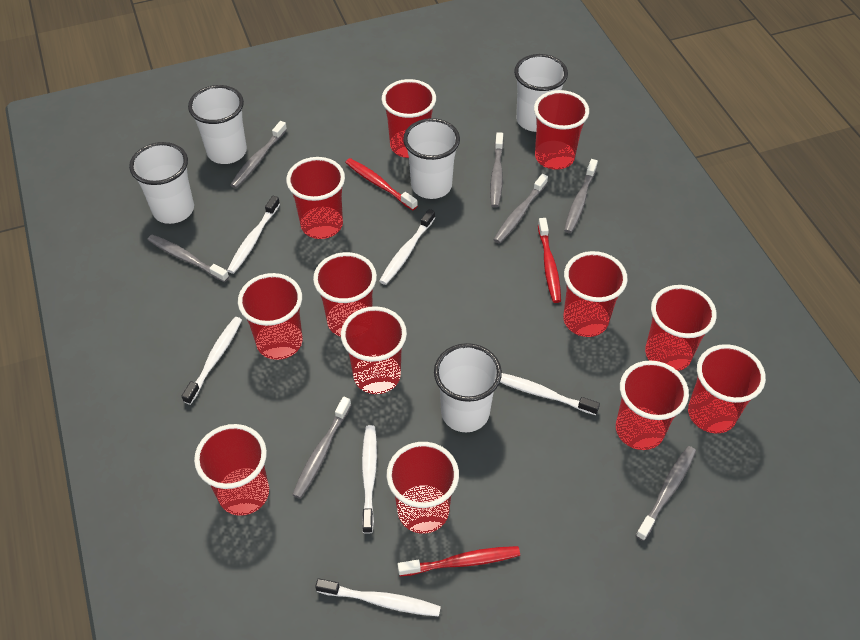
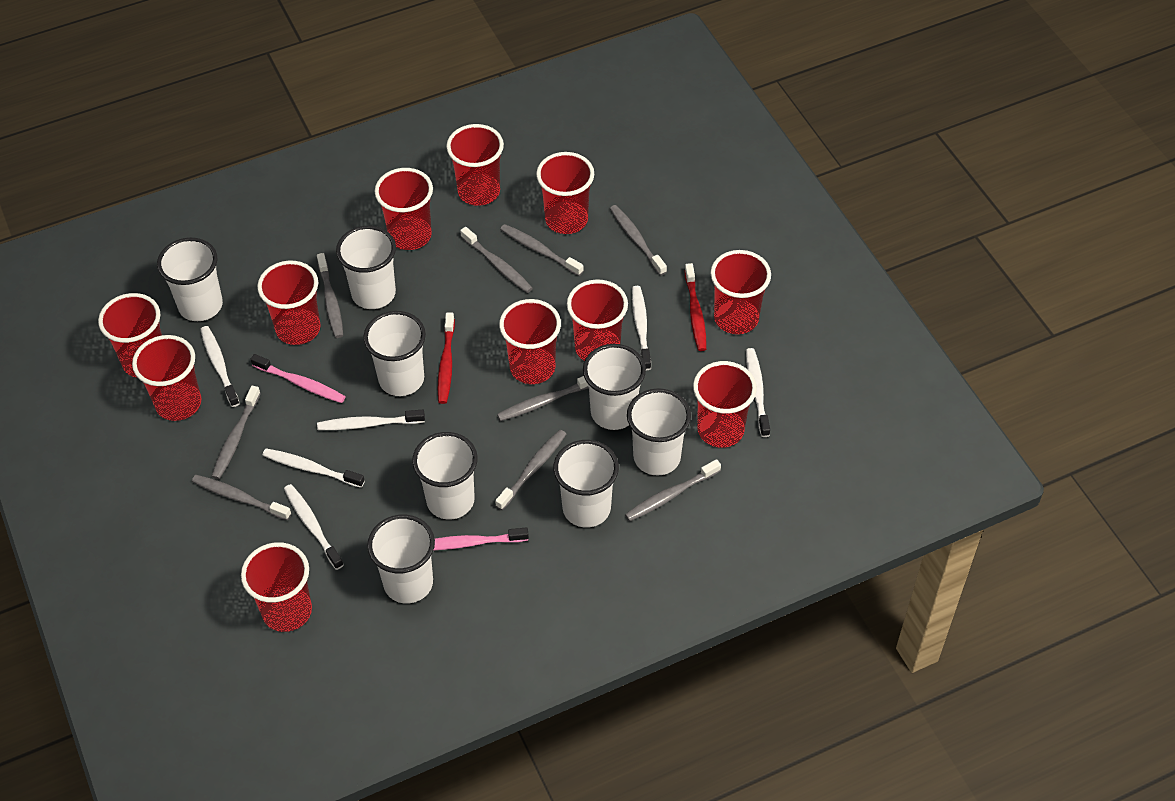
grey toothbrush: 7 -> 9
pink toothbrush: 0 -> 2
red cup: 12 -> 11
red toothbrush: 3 -> 2
white cup: 5 -> 8

